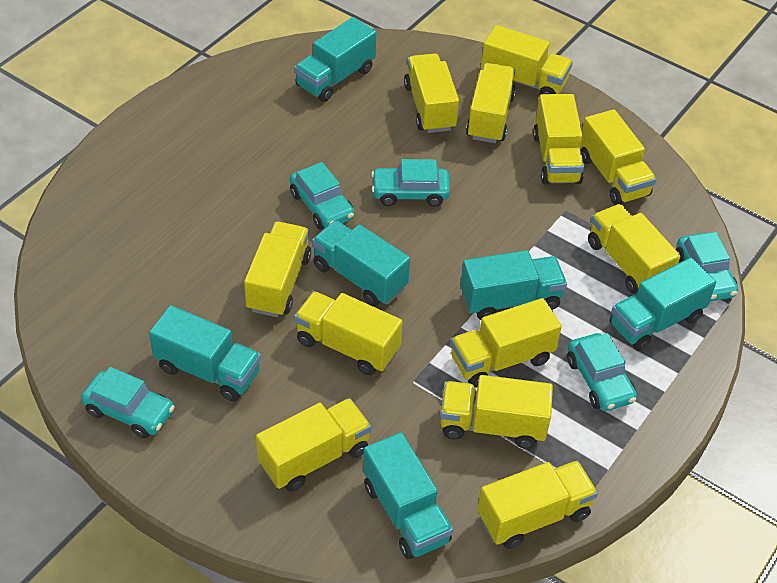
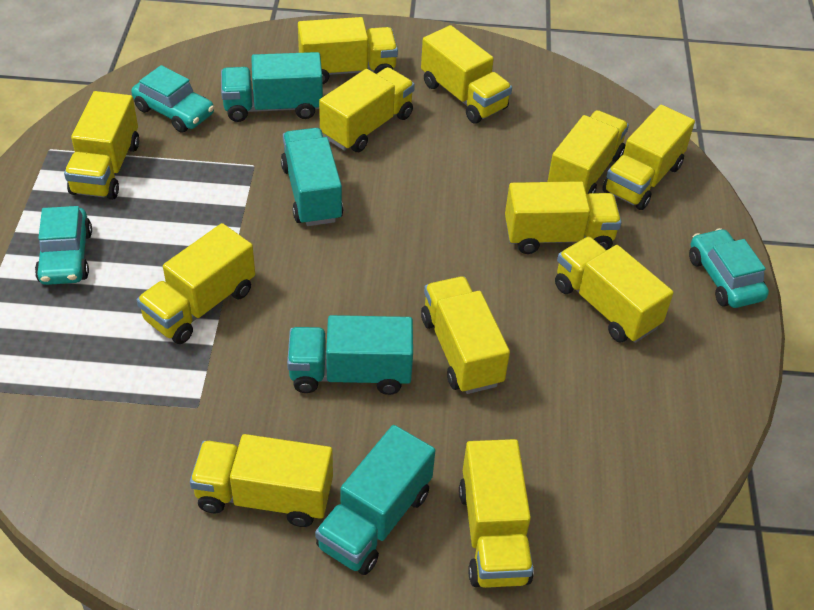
turquoise car: 5 -> 3
turquoise truck: 6 -> 4

